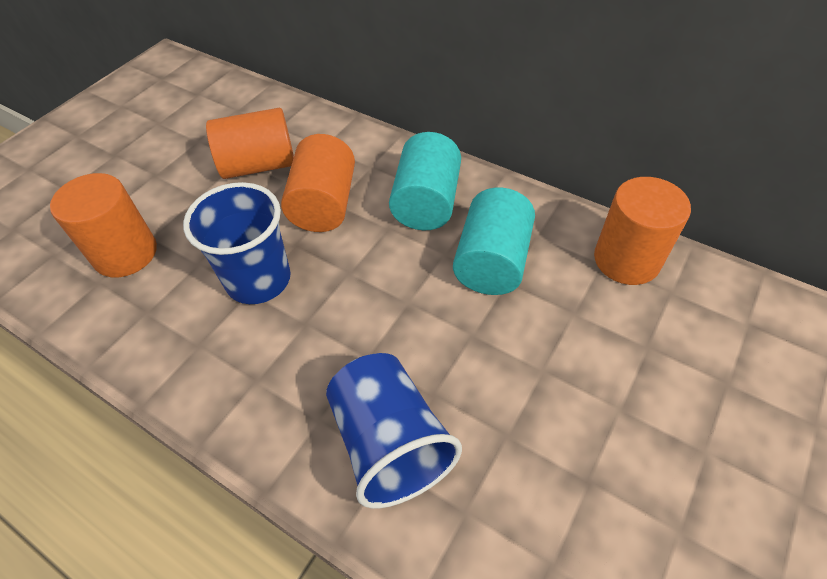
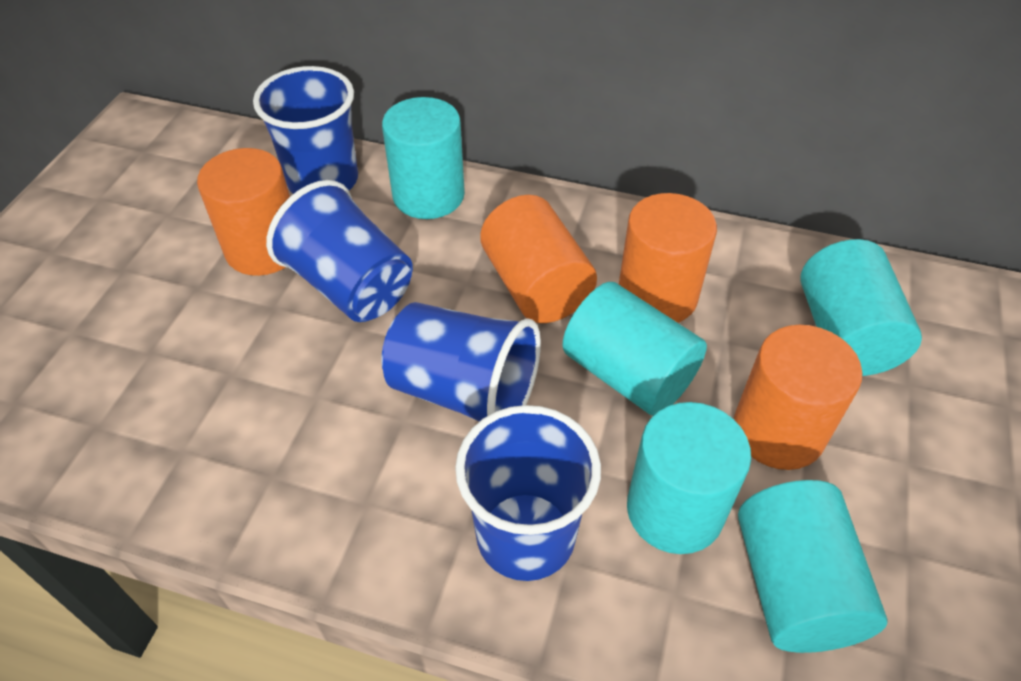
blue cup: 2 -> 4
turquoise cylinder: 2 -> 5

